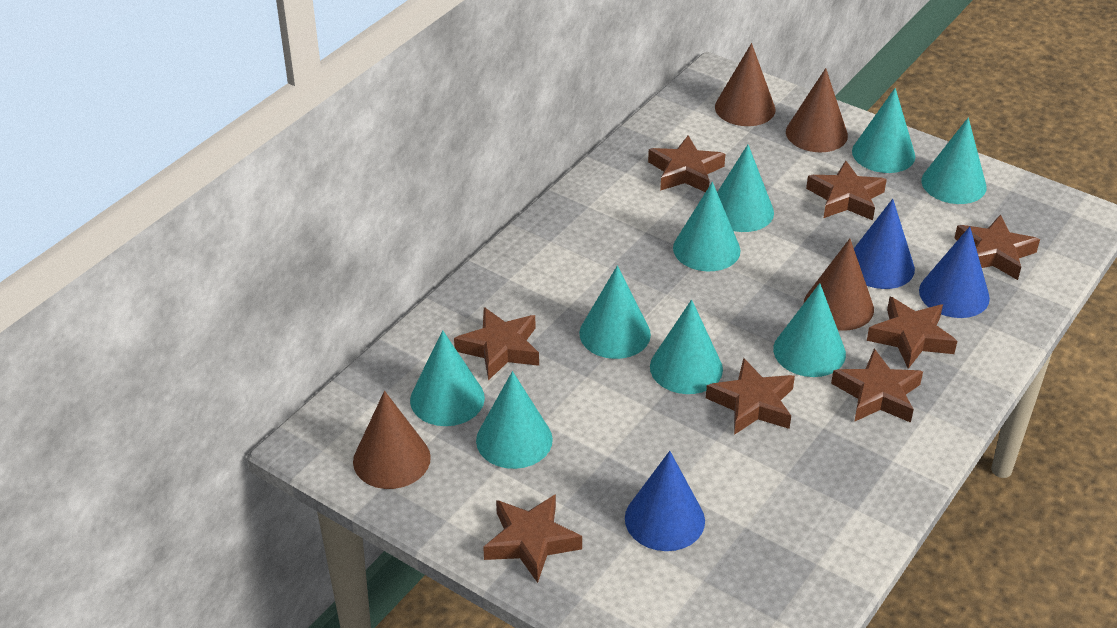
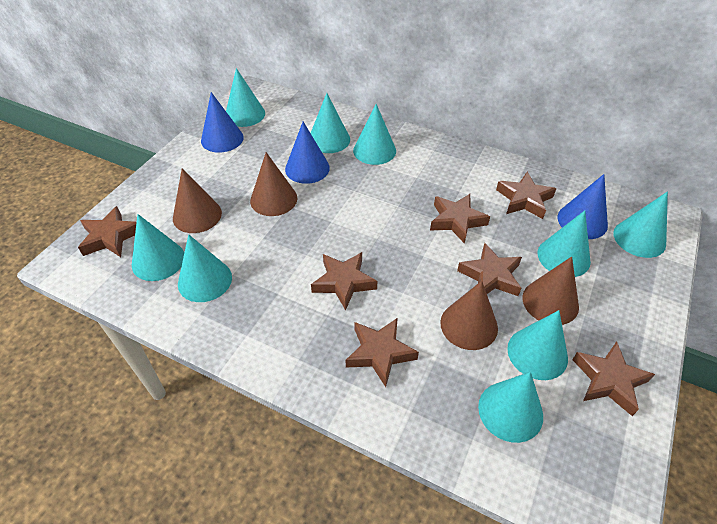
brown star: 8 -> 7

